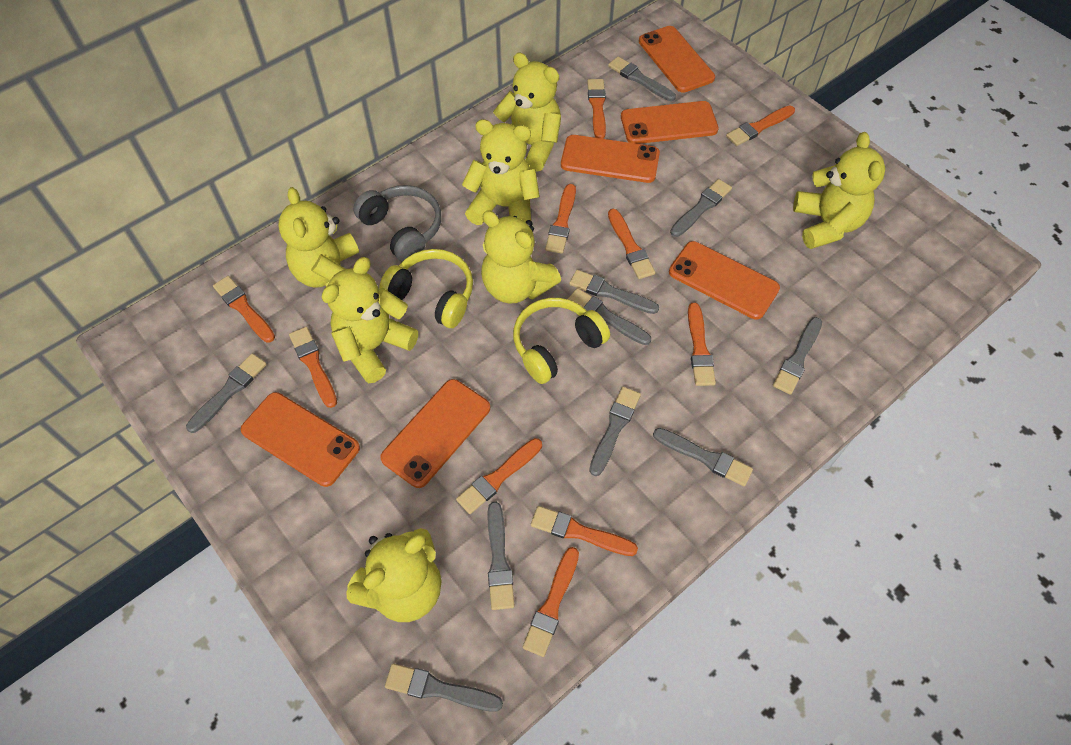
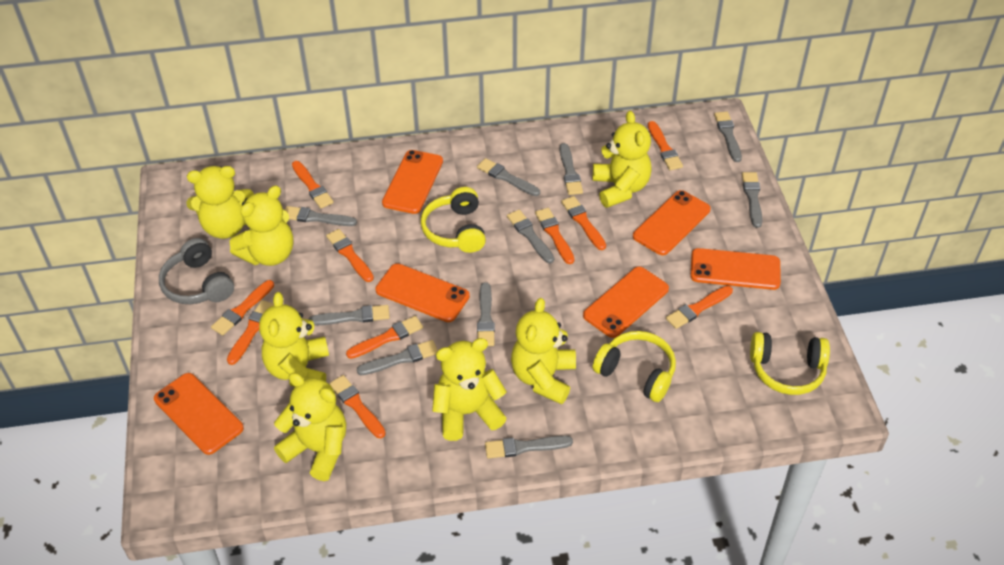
yellow headphones: 2 -> 3

